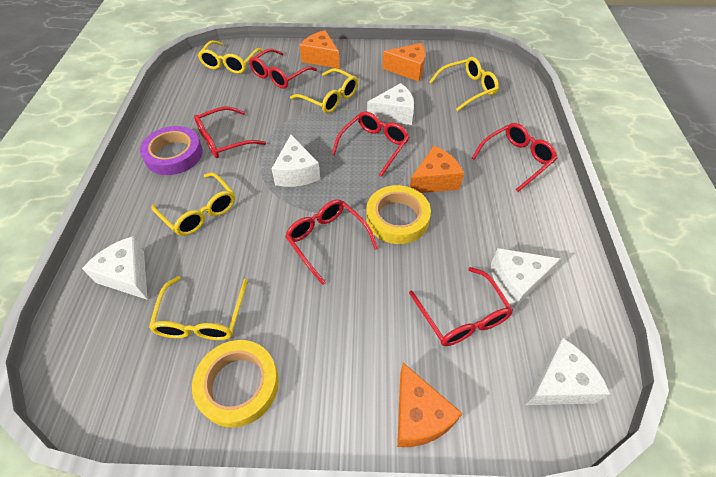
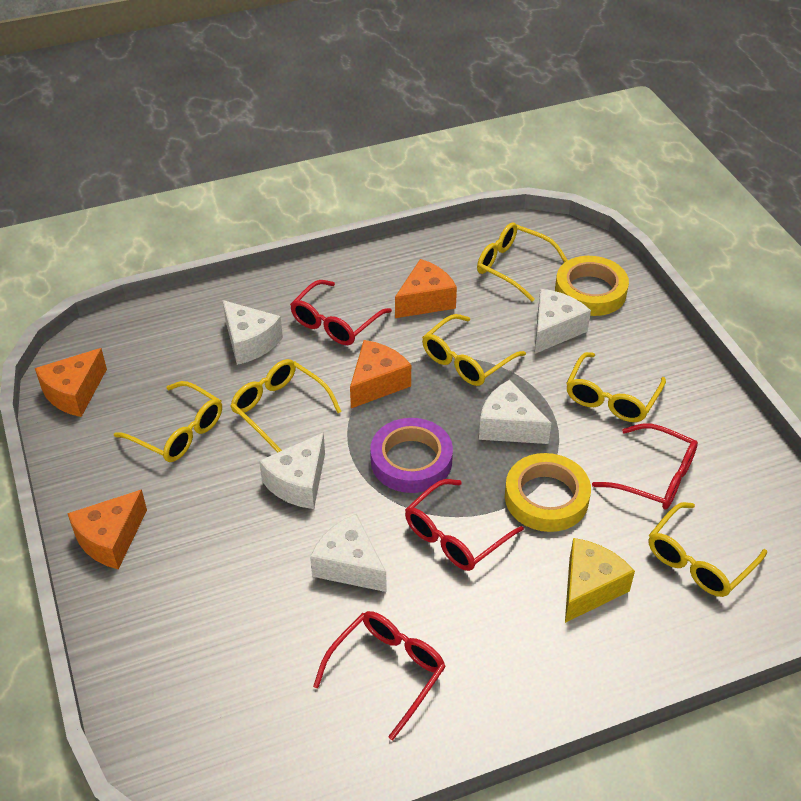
red glasses: 6 -> 4
yellow cheese: 0 -> 1
yellow glasses: 5 -> 6

